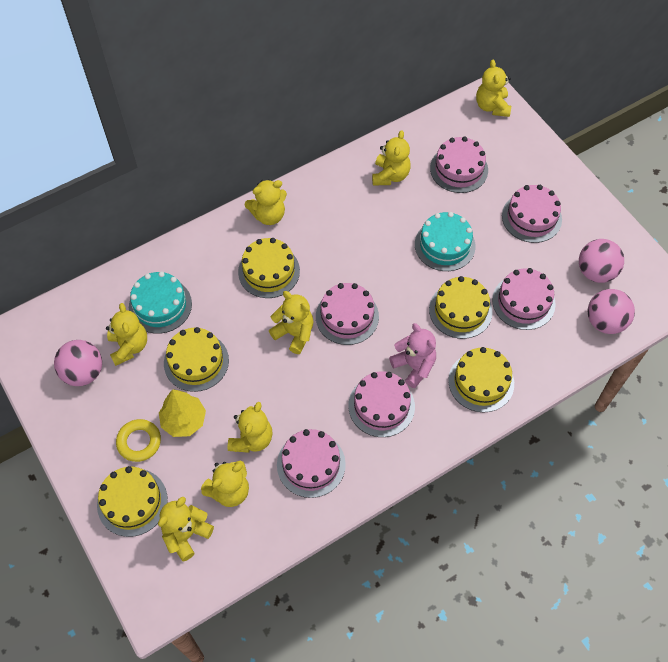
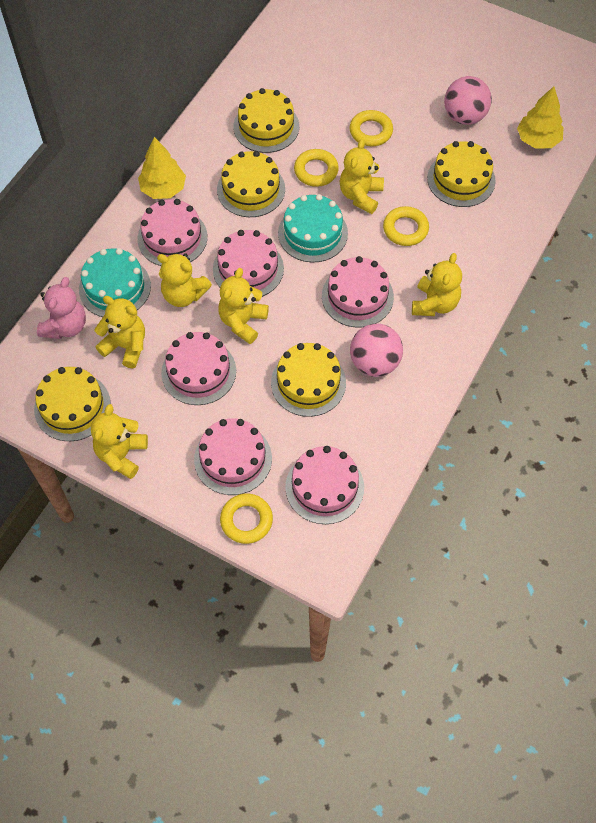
pink ball: 3 -> 2
yellow ring: 1 -> 4
yellow teddy bear: 8 -> 6
yellow tree: 1 -> 2

